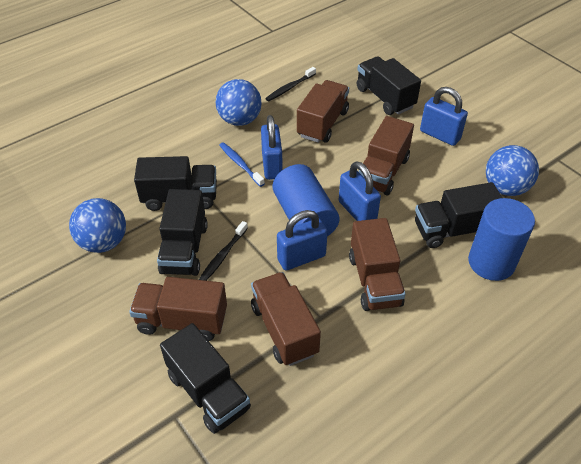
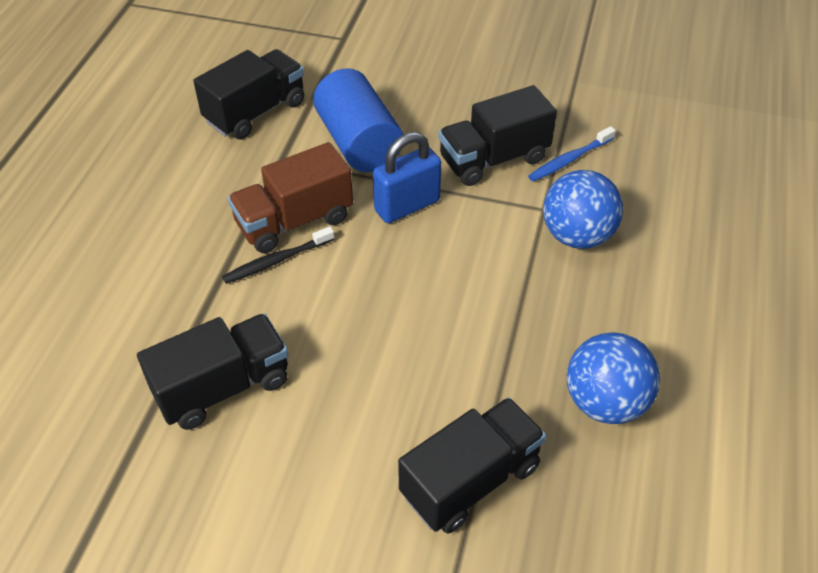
black toothbrush: 2 -> 1
black truck: 5 -> 4
blue ball: 3 -> 2
blue cylinder: 2 -> 1
blue padlock: 4 -> 1
brown truck: 5 -> 1

